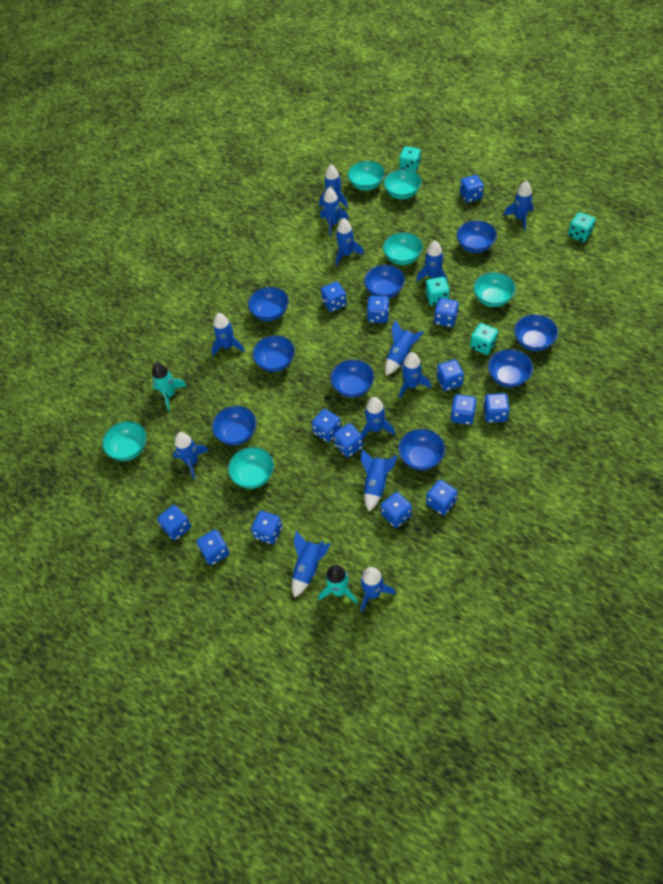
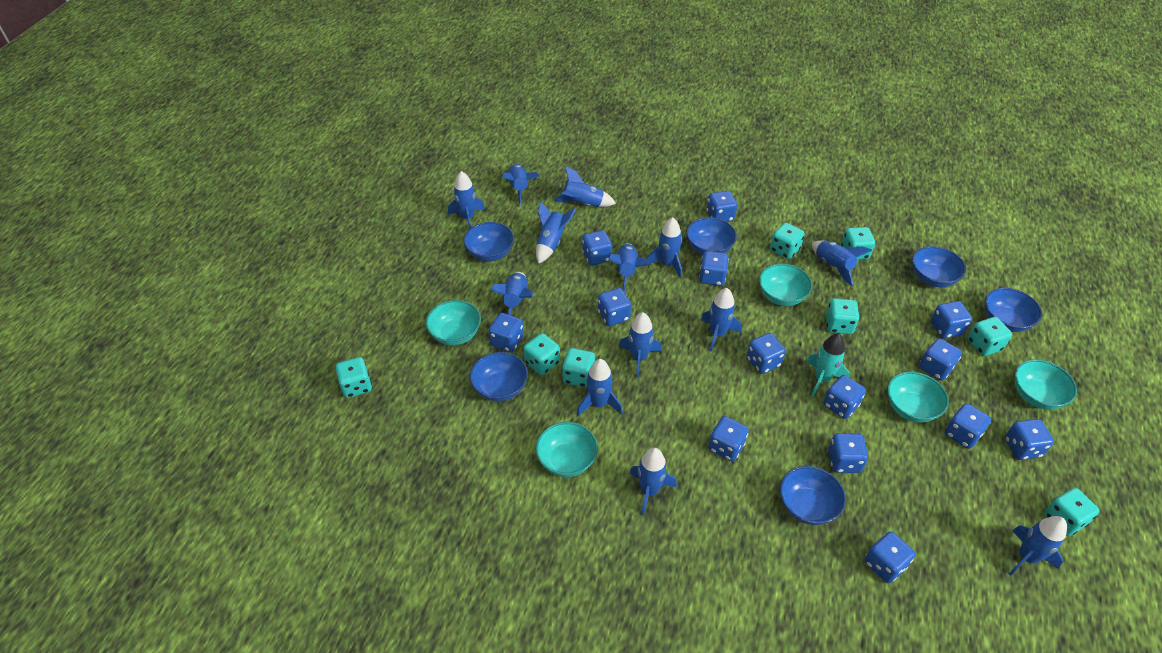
blue bowl: 9 -> 6
turquoise bowl: 6 -> 5
turquoise dice: 4 -> 8
turquoise rocket: 2 -> 1

